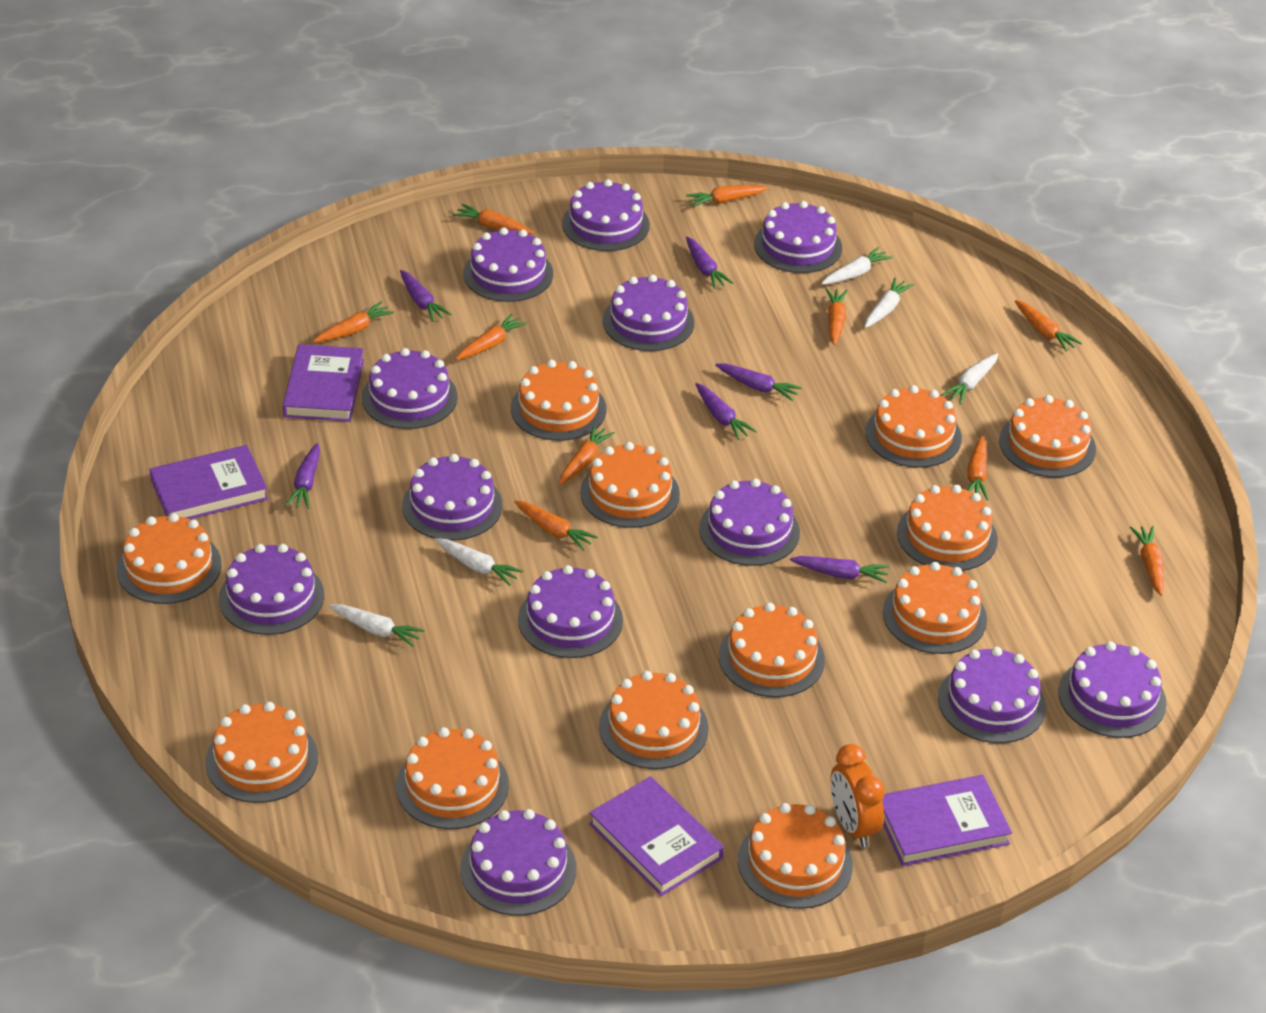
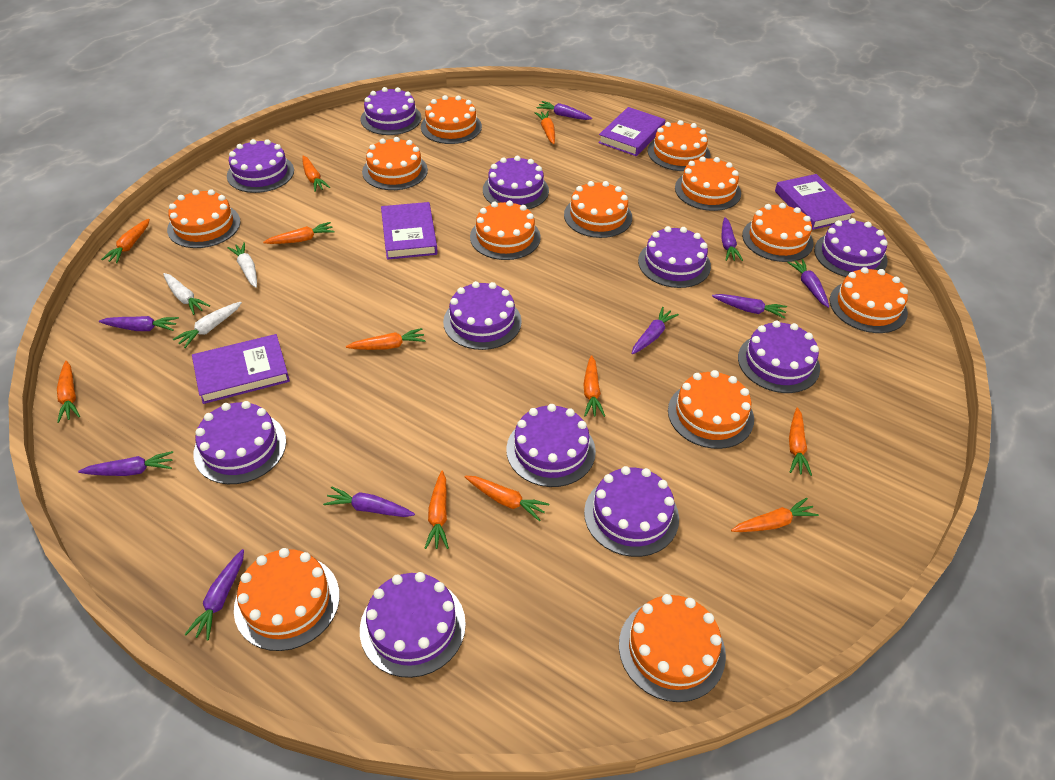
orange carrot: 10 -> 11
orange clock: 1 -> 0
purple cake: 12 -> 11
purple carrot: 6 -> 9
white carrot: 5 -> 3

